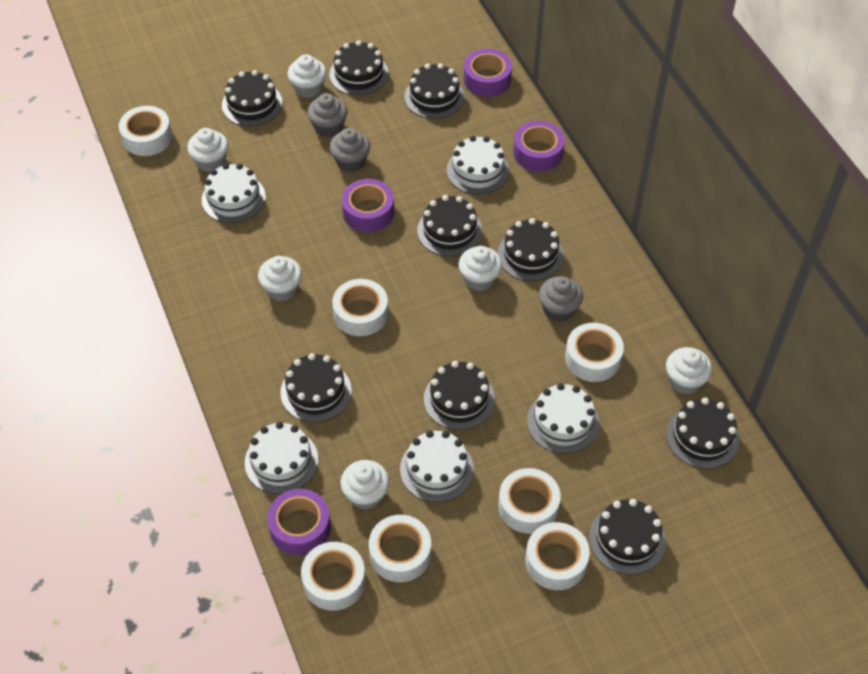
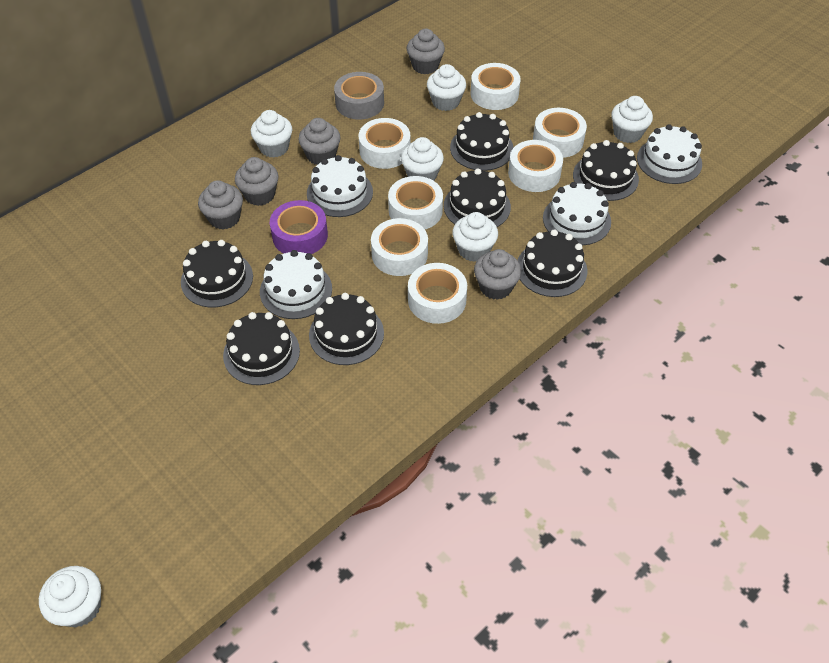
black cake: 9 -> 7
grey cupcake: 3 -> 5
grey tape: 0 -> 1
purple tape: 4 -> 1
white cake: 5 -> 4

